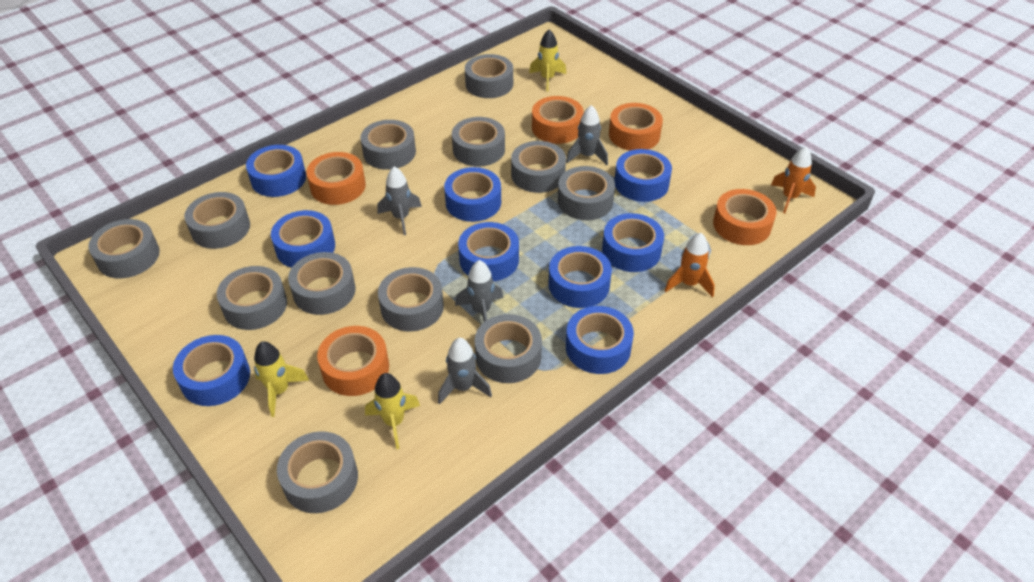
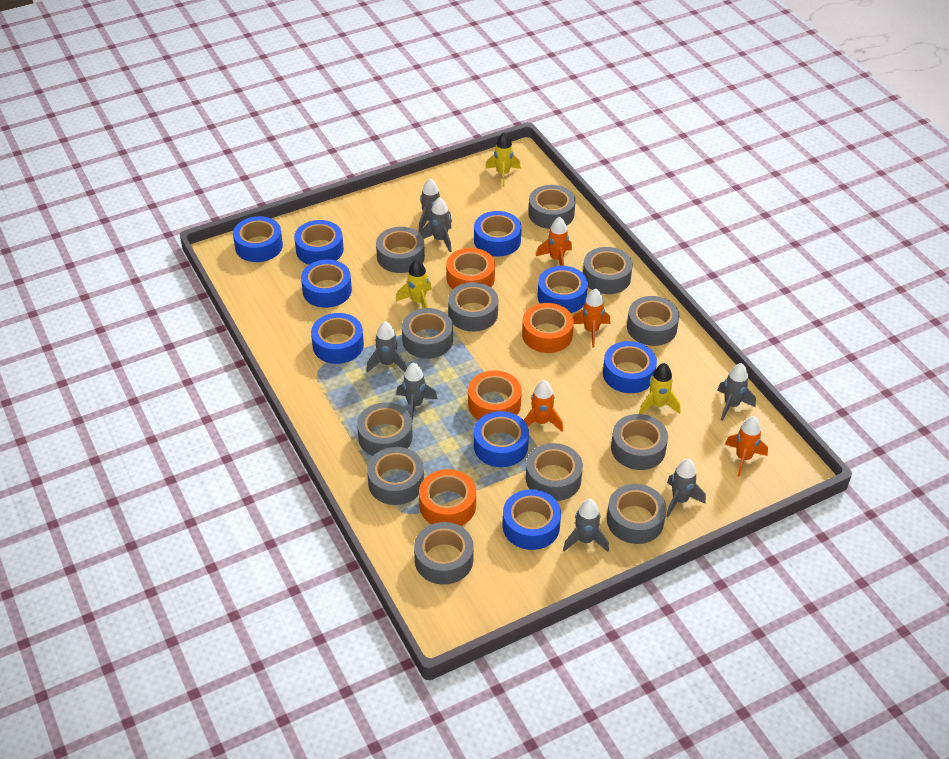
grey rocket: 4 -> 7
orange rocket: 2 -> 4
orange tape: 5 -> 4

